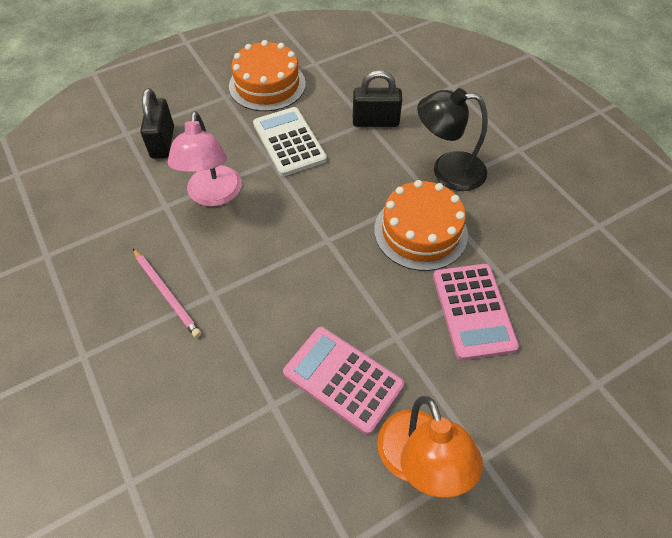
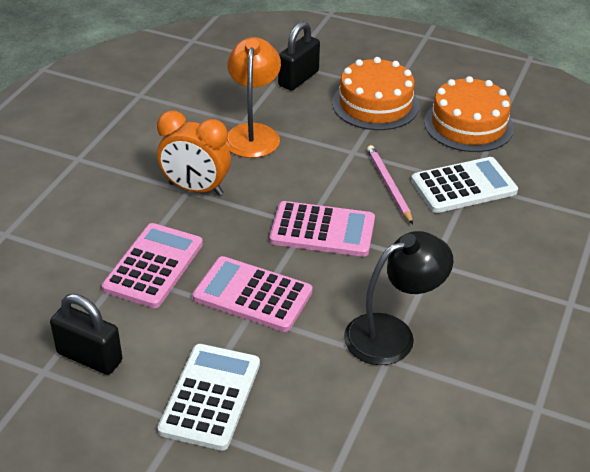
orange clock: 0 -> 1
pink calculator: 2 -> 3
pink lamp: 1 -> 0
white calculator: 1 -> 2

